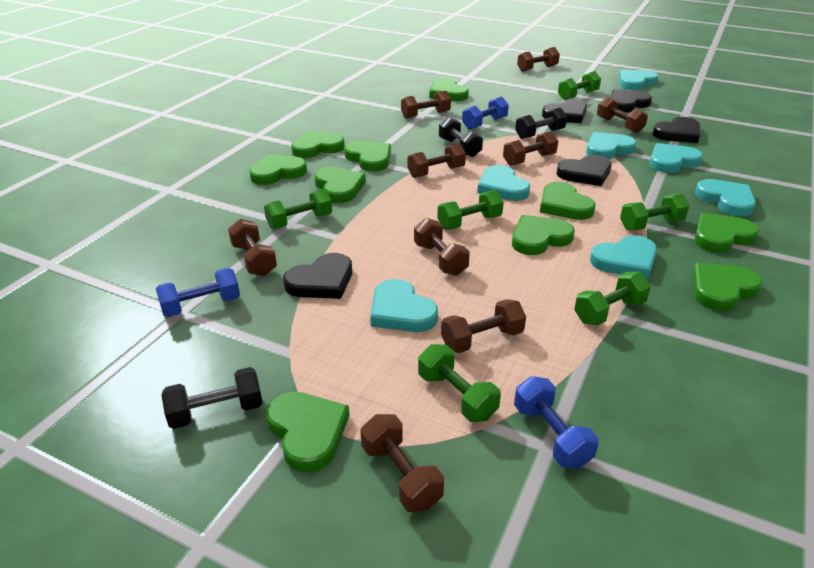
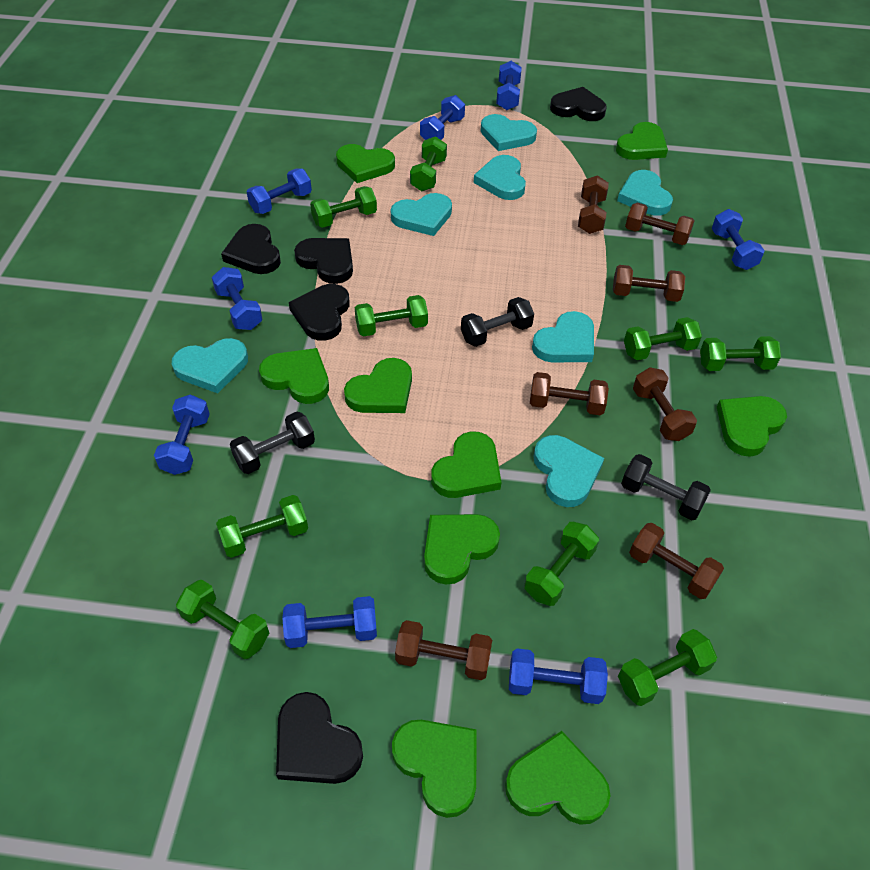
blue dumbbell: 3 -> 8
brown dumbbell: 9 -> 7
green dumbbell: 6 -> 9
green heart: 10 -> 9

